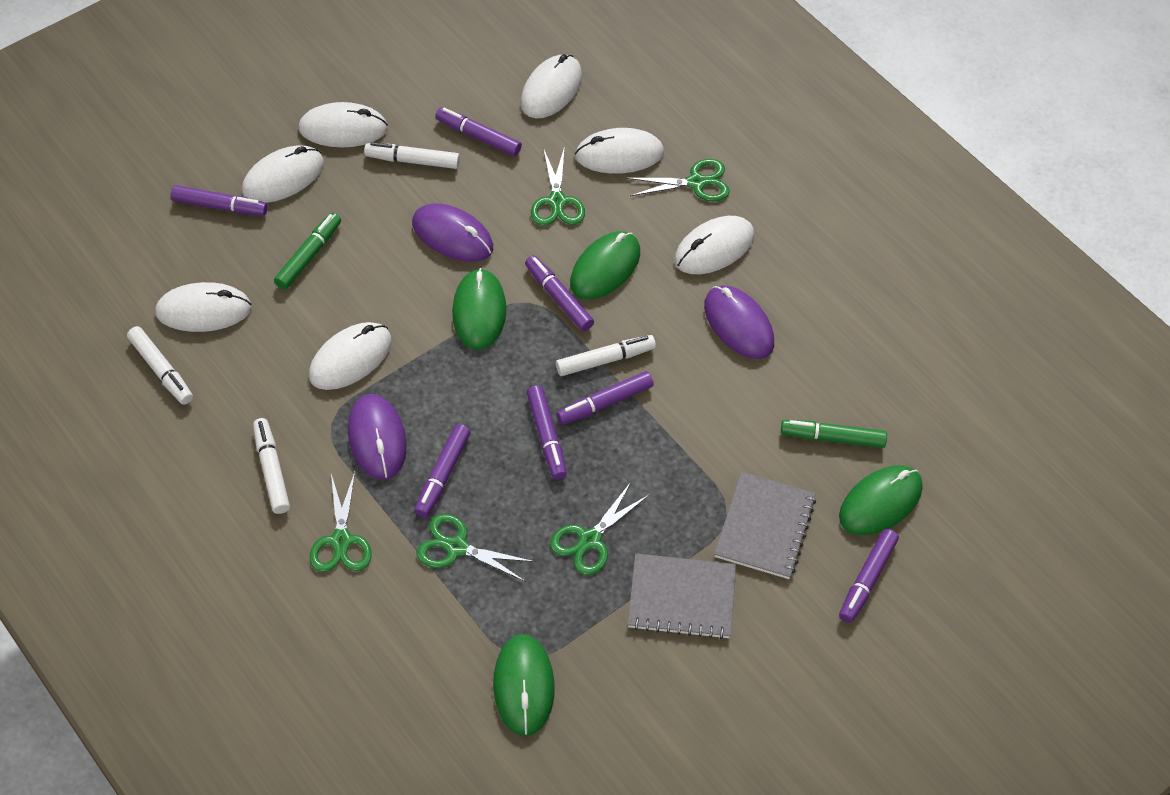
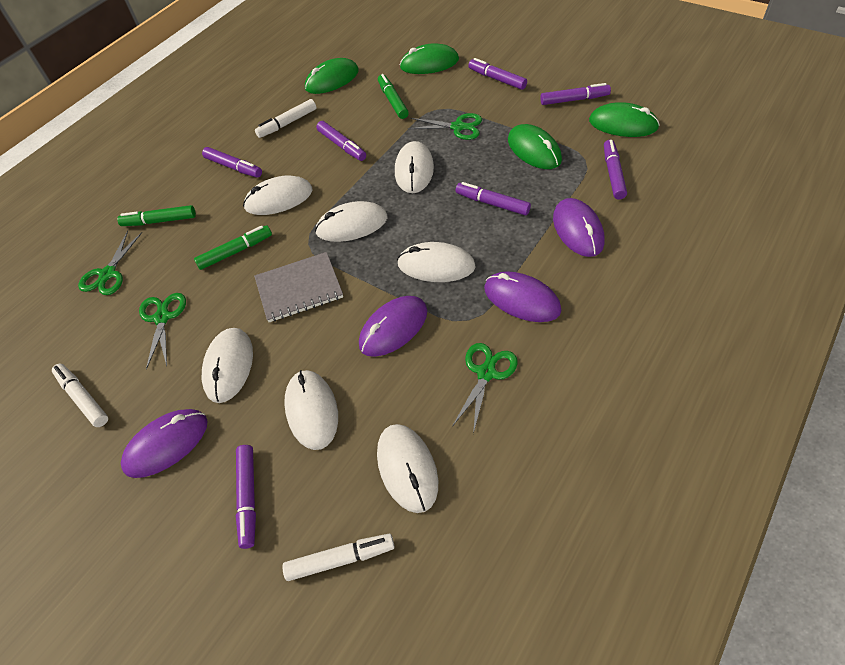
green marker: 2 -> 3
green scissors: 5 -> 4
grey notebook: 2 -> 1
purple mouse: 3 -> 4
white marker: 4 -> 3

